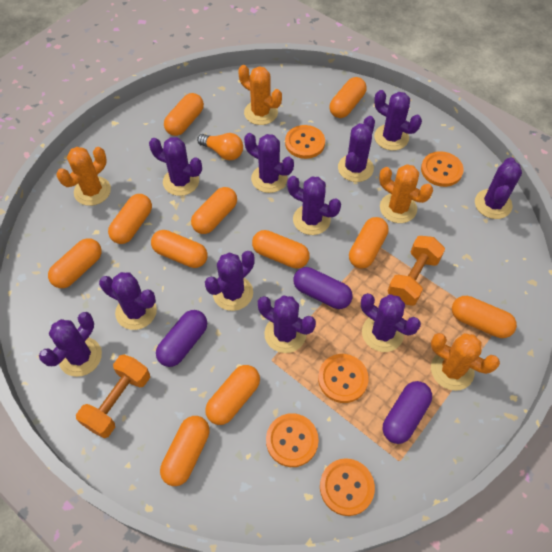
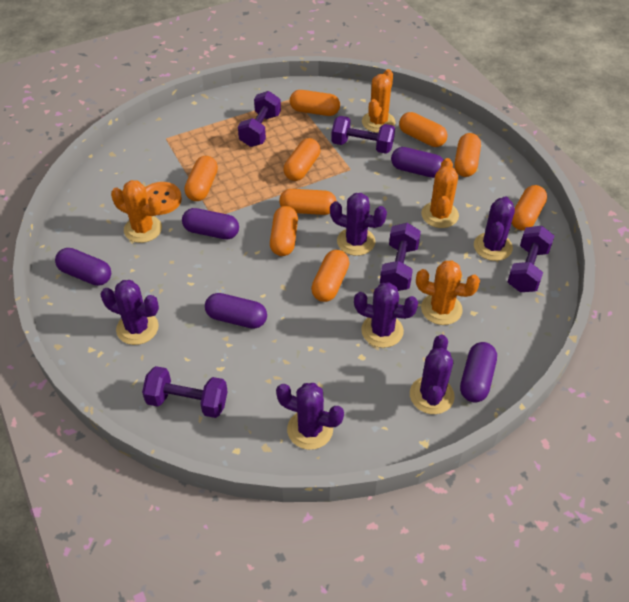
orange button: 5 -> 1
orange capsule: 11 -> 9
orange dumbbell: 2 -> 0
orange light bulb: 1 -> 0
purple cactus: 11 -> 6
purple capsule: 3 -> 5
purple dumbbell: 0 -> 5

